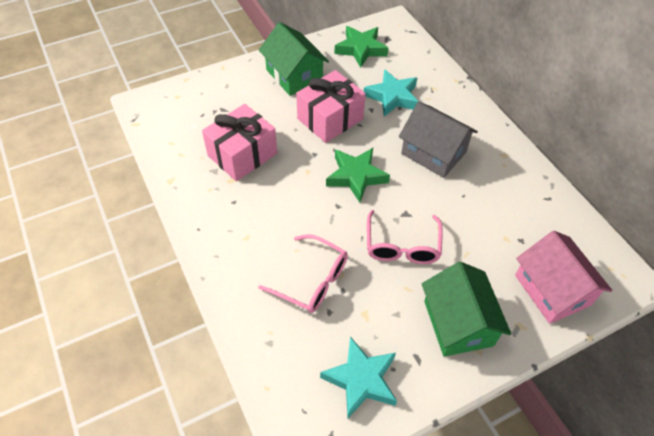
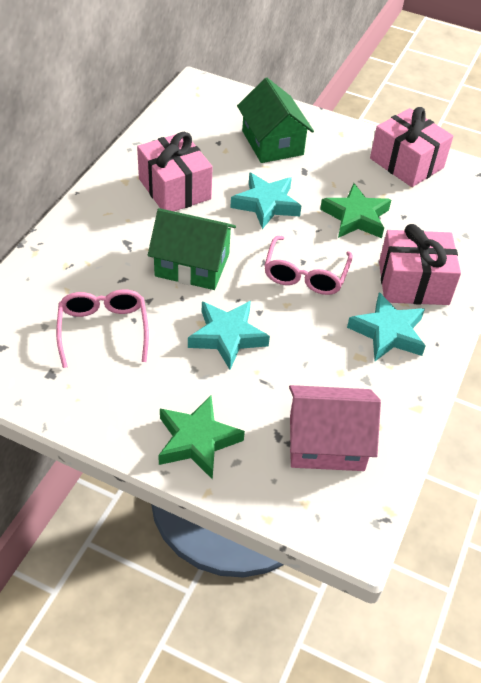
grey house: 1 -> 0
pink gift: 2 -> 3
turquoise star: 2 -> 3

